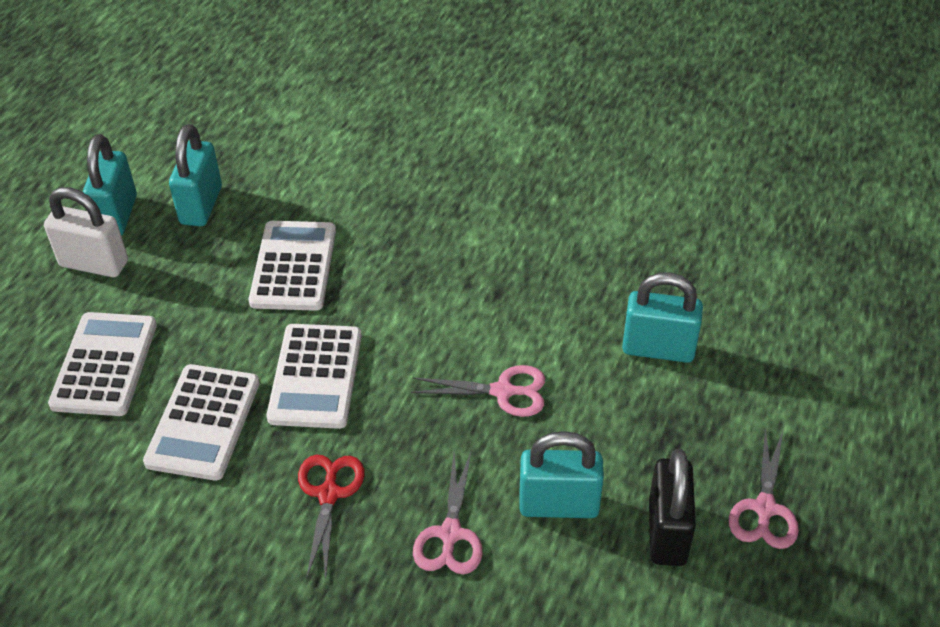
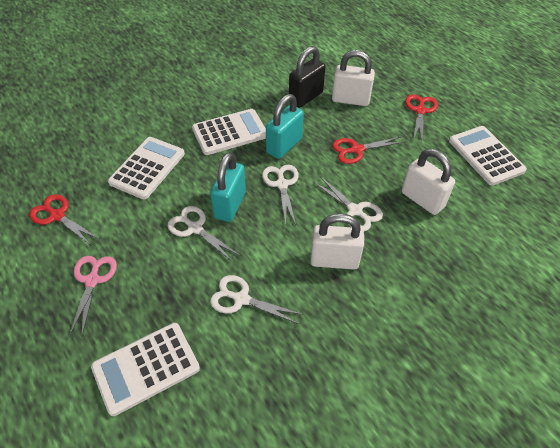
pink scissors: 3 -> 1
red scissors: 1 -> 3
turquoise padlock: 4 -> 2
white padlock: 1 -> 3
white scissors: 0 -> 4

